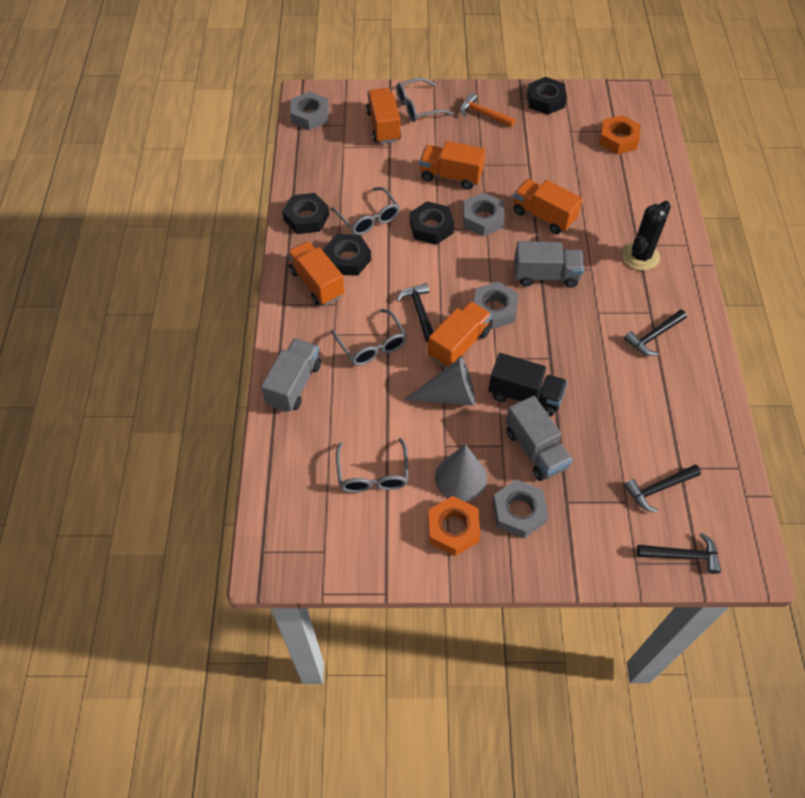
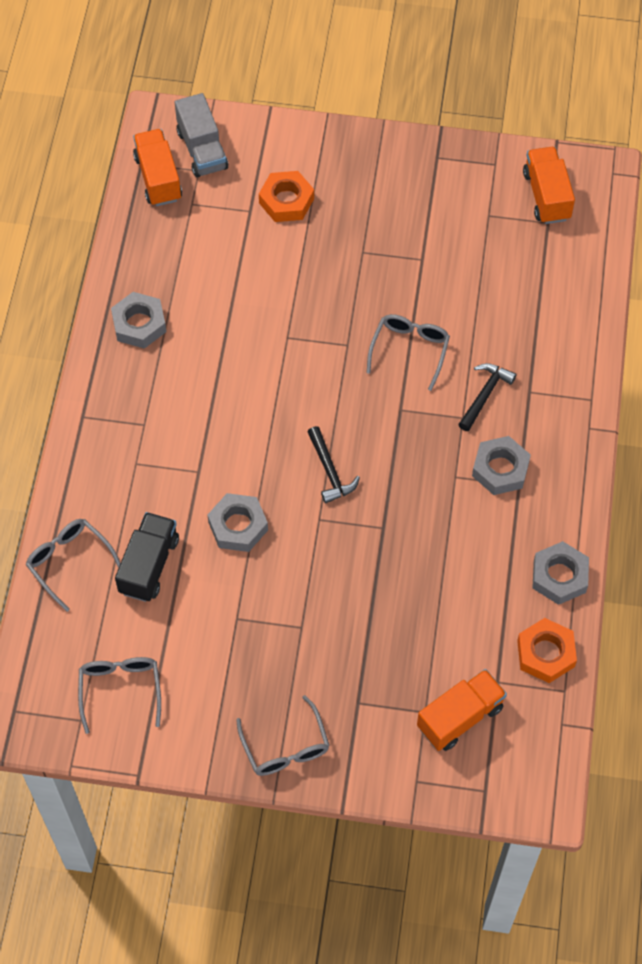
black cactus: 1 -> 0
black hammer: 4 -> 2
black nut: 4 -> 0
grey cone: 2 -> 0
grey truck: 3 -> 1
orange hammer: 1 -> 0
orange truck: 5 -> 3

